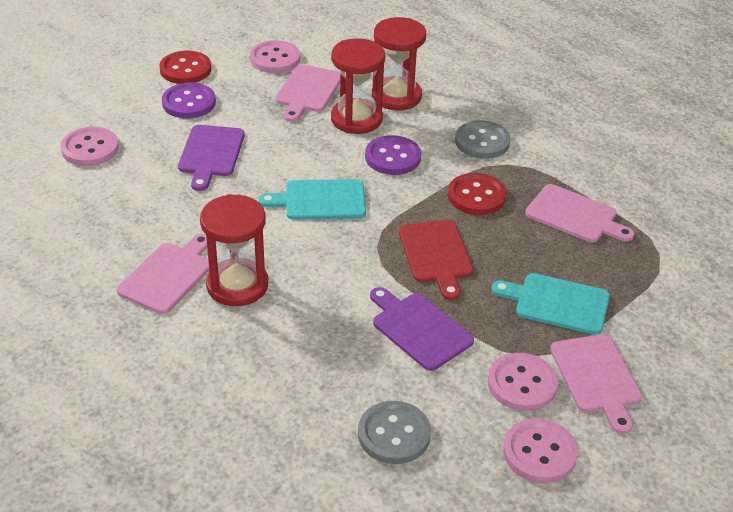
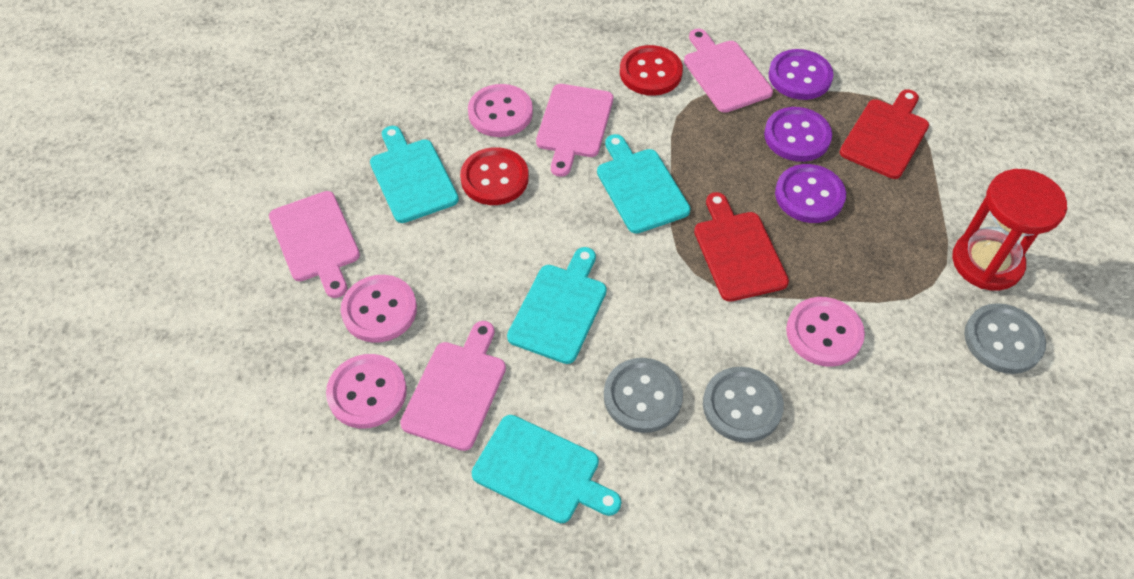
grey button: 2 -> 3
purple button: 2 -> 3
purple cutting board: 2 -> 0
red cutting board: 1 -> 2
red hourglass: 3 -> 1
turquoise cutting board: 2 -> 4

